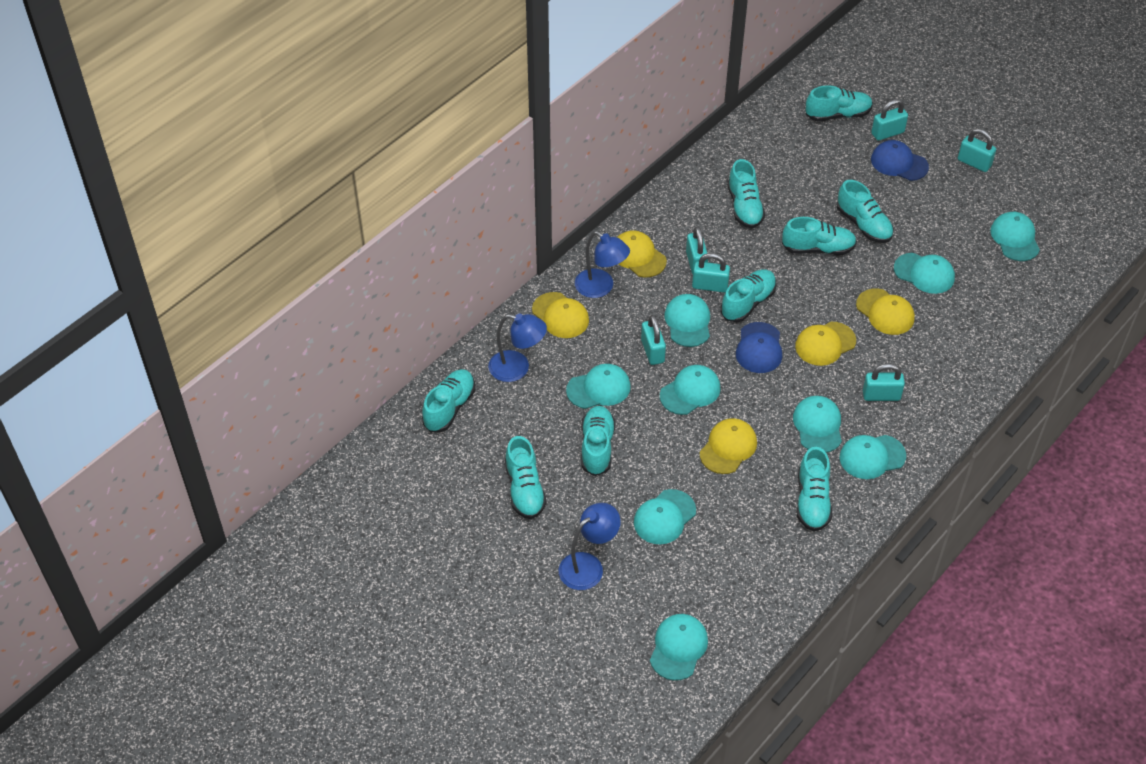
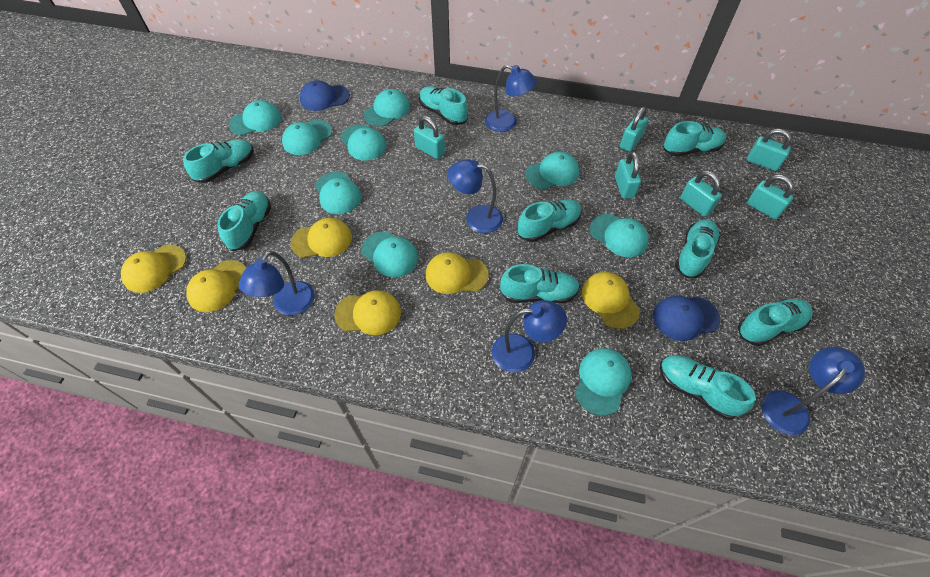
blue lamp: 3 -> 5
yellow cap: 5 -> 6

